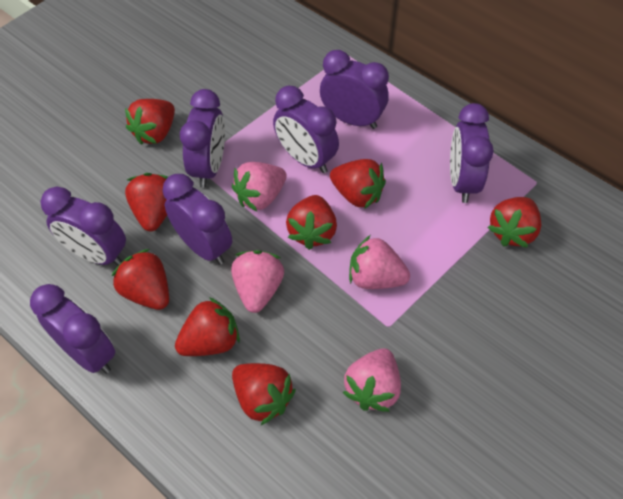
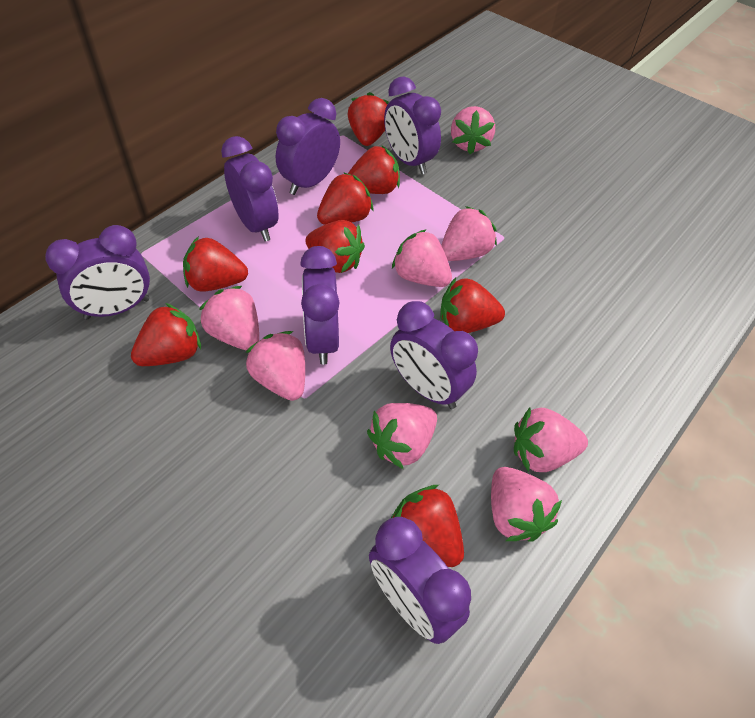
pink strawberry: 4 -> 8

